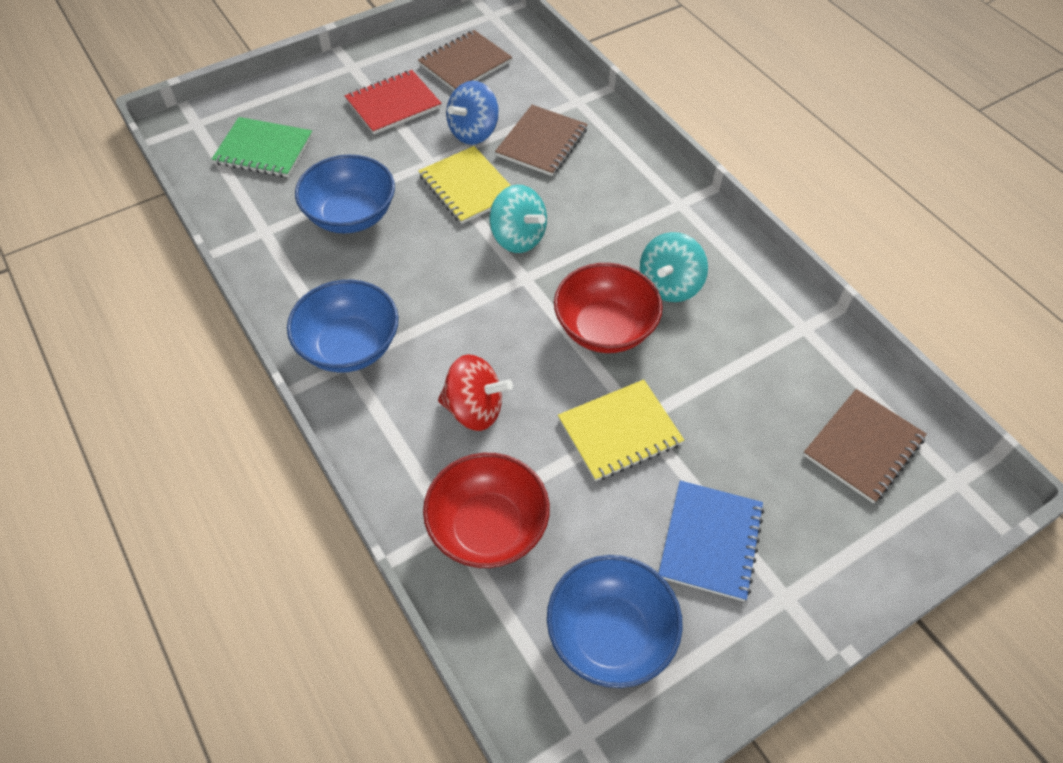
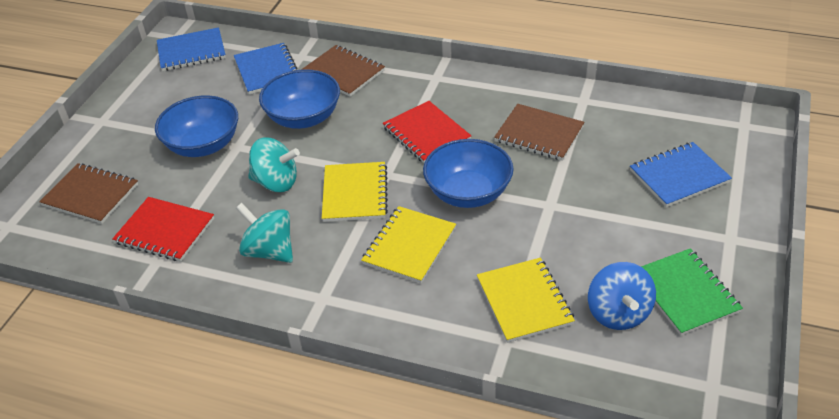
blue notebook: 1 -> 3
red bowl: 2 -> 0
red notebook: 1 -> 2
red spinning top: 1 -> 0
yellow notebook: 2 -> 3

